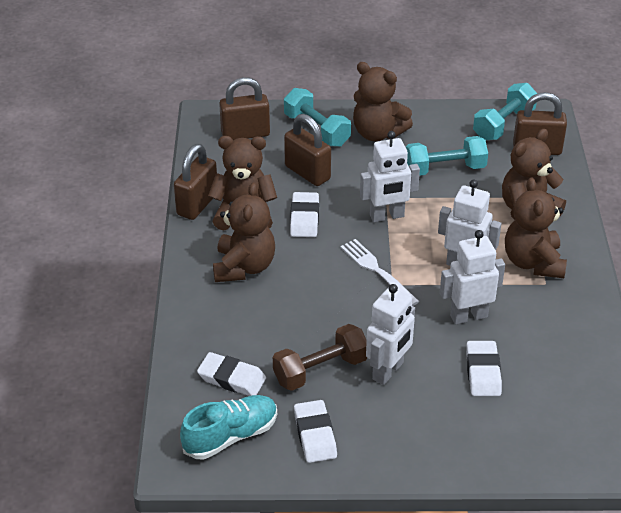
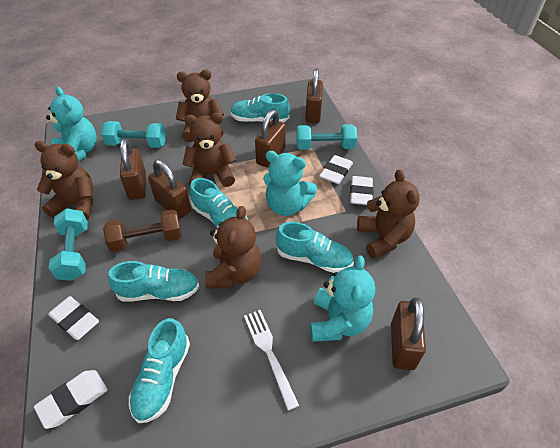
brown padlock: 4 -> 5
turquoise shoe: 1 -> 5
turquoise teddy bear: 0 -> 3
white robot: 4 -> 0

